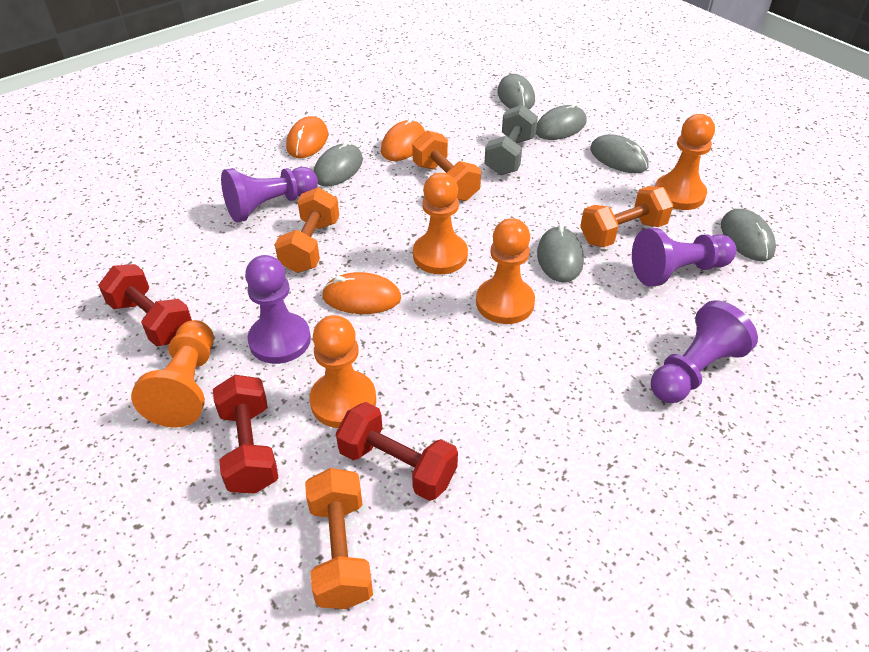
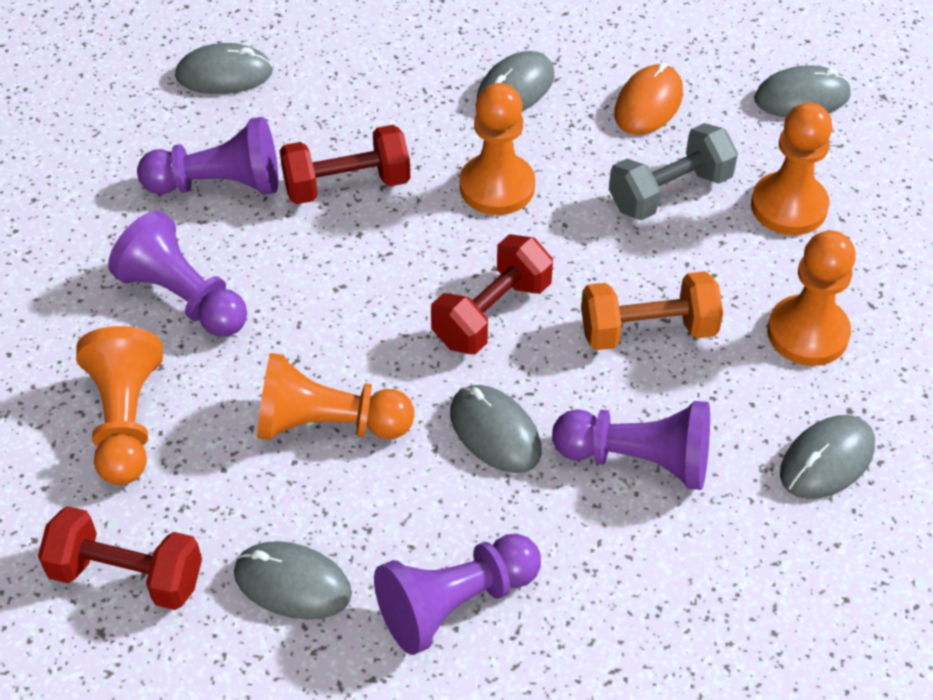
orange dumbbell: 4 -> 1
orange mouse: 3 -> 1

